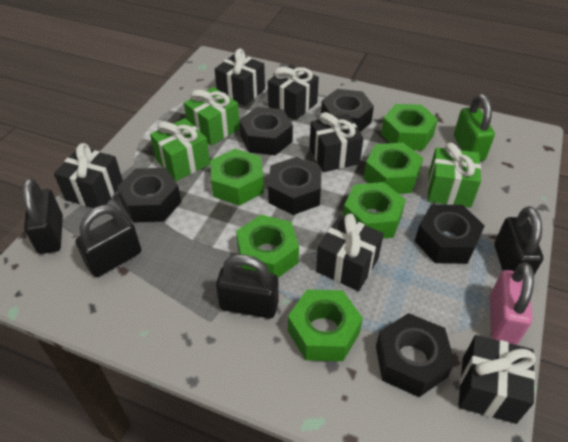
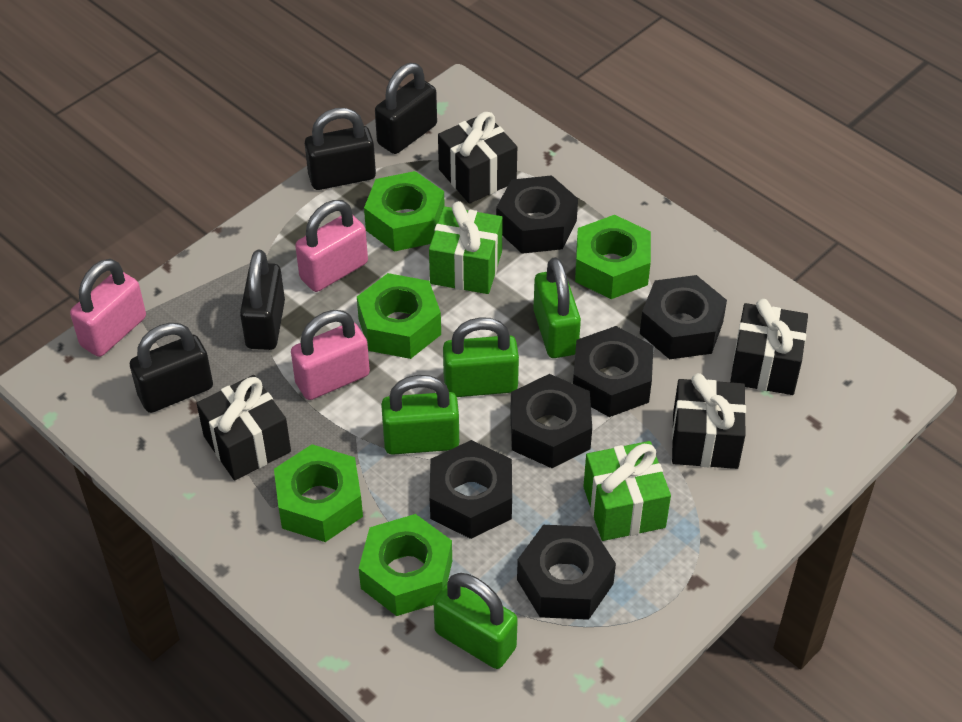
black gift: 6 -> 4
green gift: 3 -> 2
green nut: 6 -> 5
green padlock: 1 -> 4
pink padlock: 1 -> 3

